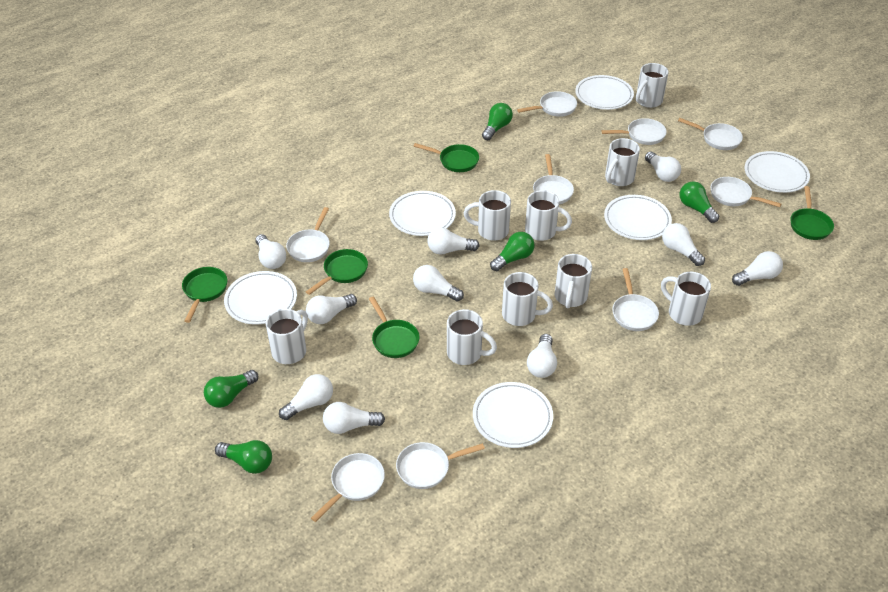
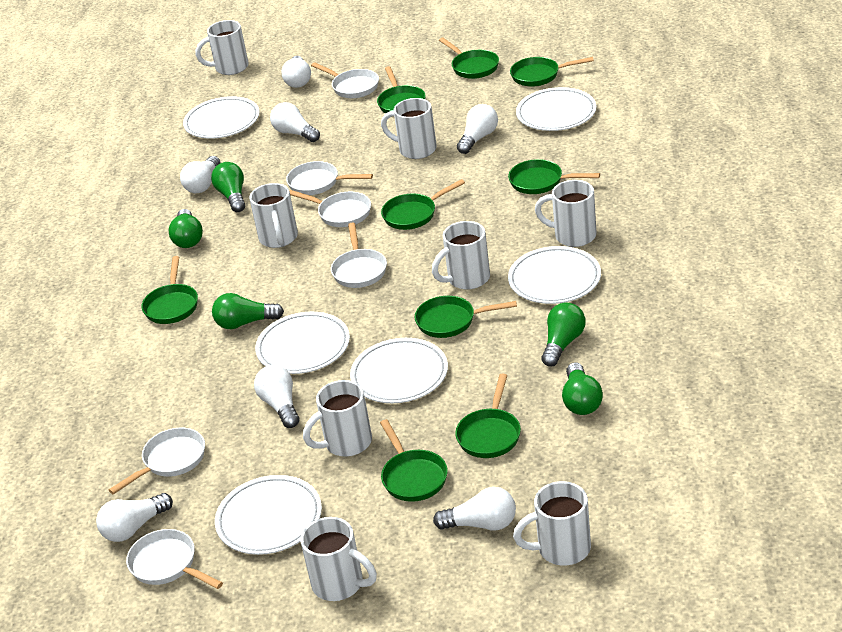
green pan: 5 -> 9
white light bulb: 10 -> 7
white mug: 9 -> 8
white pan: 9 -> 6

